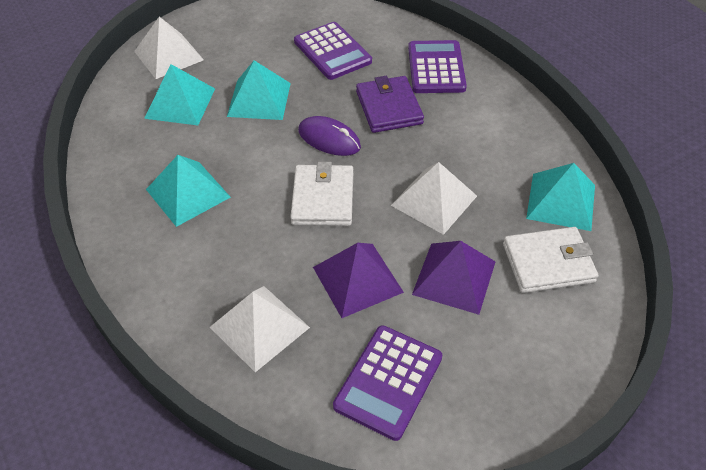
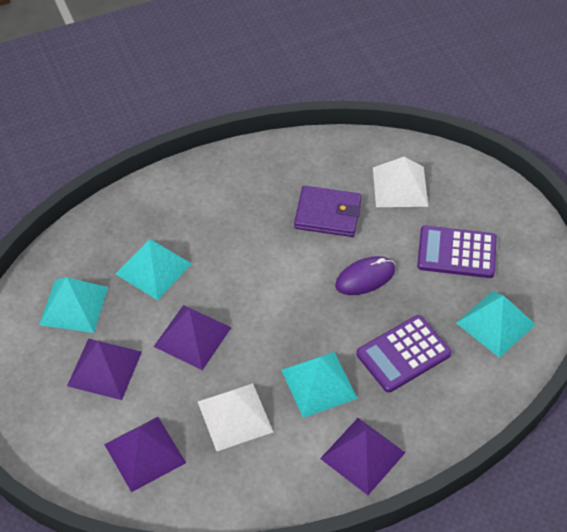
purple calculator: 3 -> 2
purple pyramid: 2 -> 4
white pyramid: 3 -> 2
white wallet: 2 -> 0

